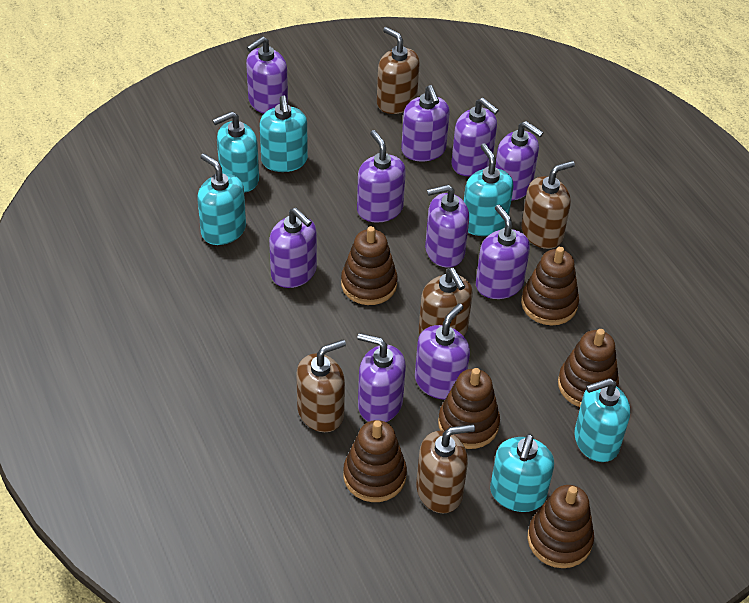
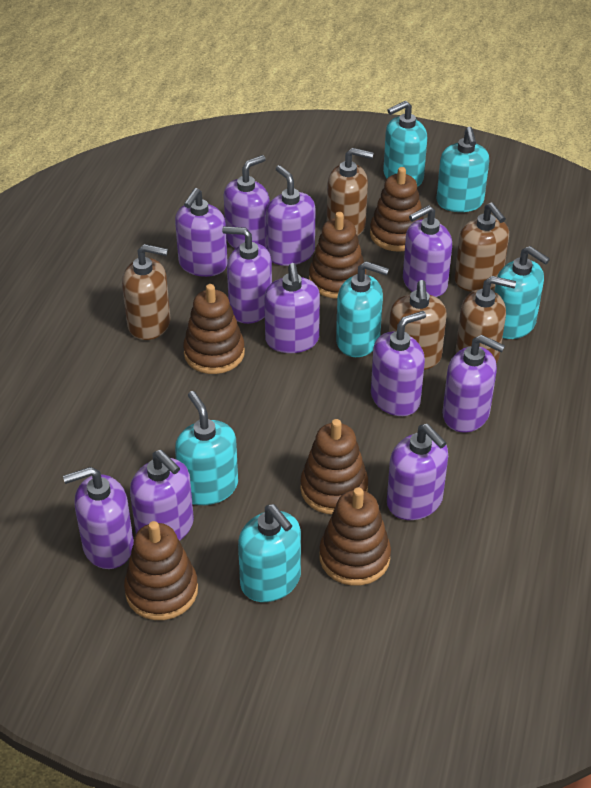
purple soap dispenser: 10 -> 11

